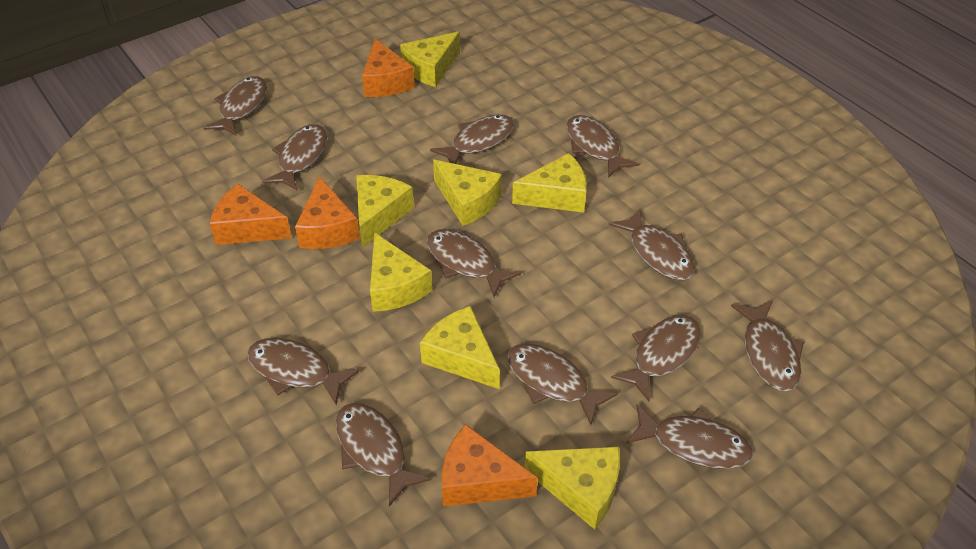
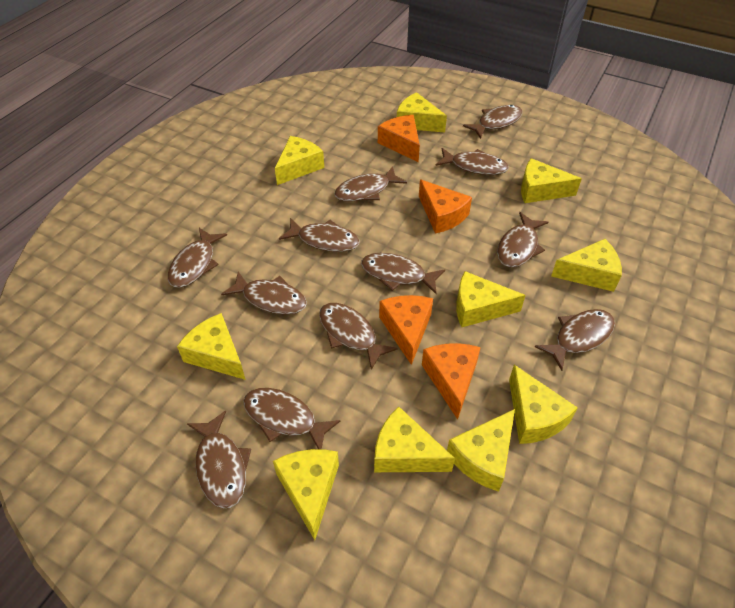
yellow cheese: 7 -> 10

